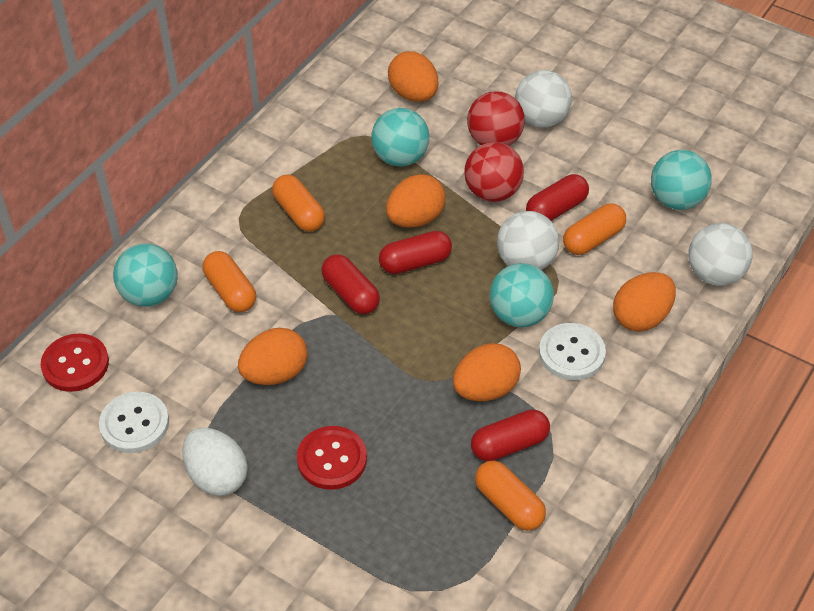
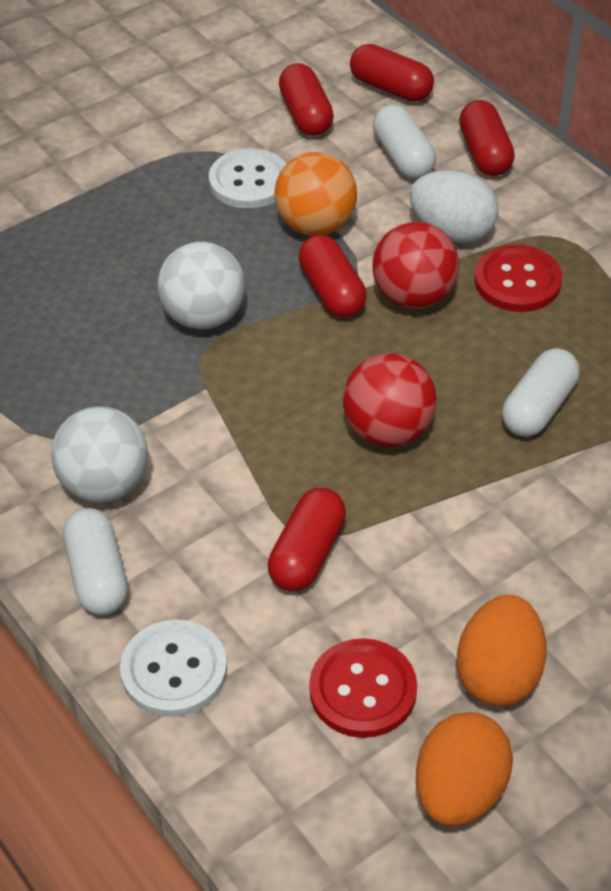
orange ball: 0 -> 1
orange capsule: 4 -> 0
orange egg: 5 -> 2
red capsule: 4 -> 5
turquoise ball: 4 -> 0
white ball: 3 -> 2
white capsule: 0 -> 3

